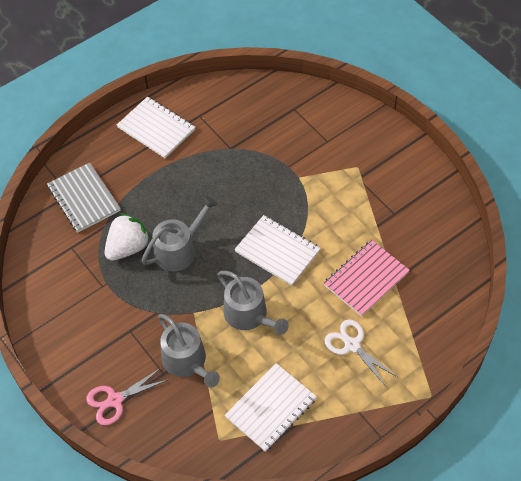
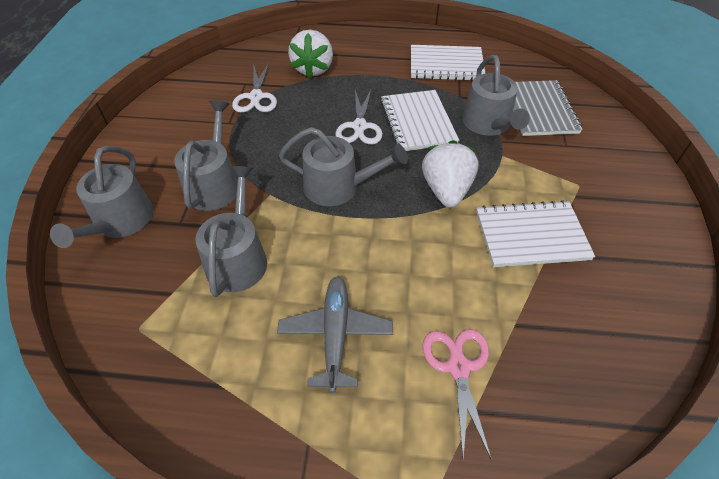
grey plane: 0 -> 1
grey watering can: 3 -> 5
pink notebook: 1 -> 0
white scissors: 1 -> 2
white strawberry: 1 -> 2

